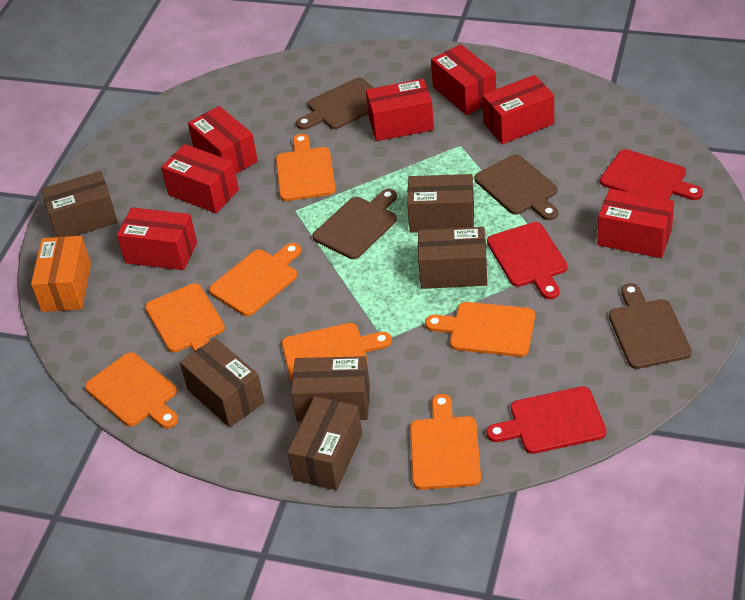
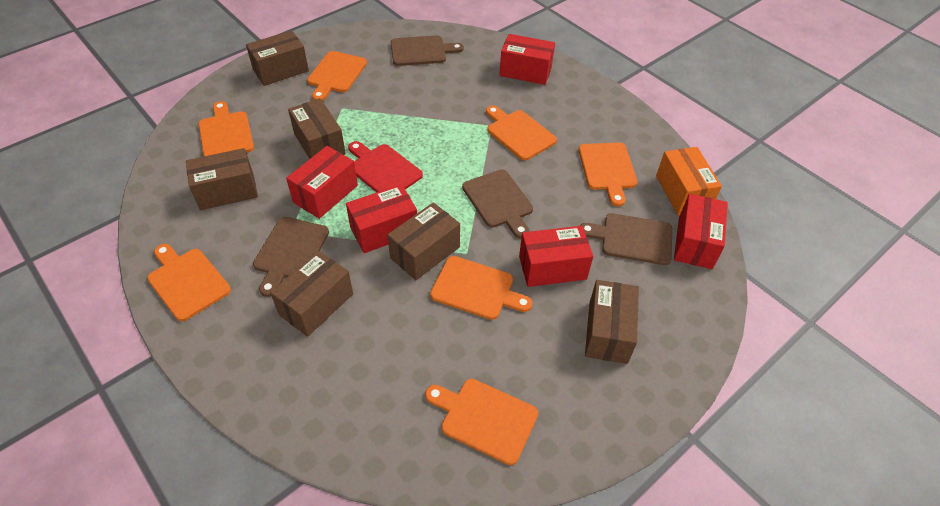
red box: 7 -> 5
red cutting board: 3 -> 1

